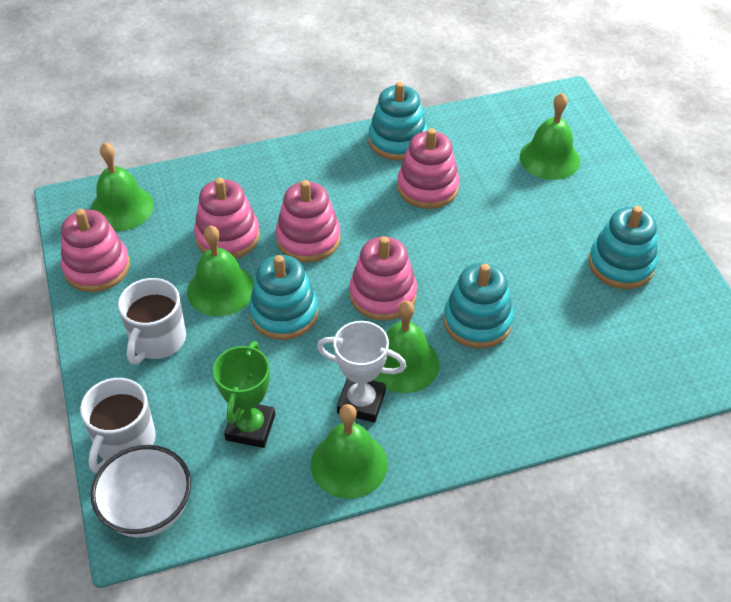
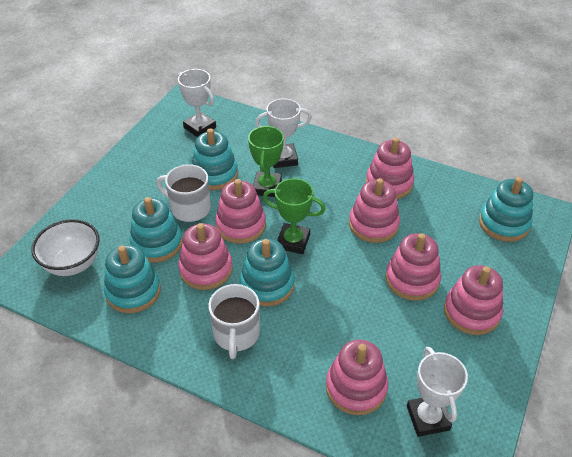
green bell: 5 -> 0
green trophy: 1 -> 2
pink stacking toy: 5 -> 7
turquoise stacking toy: 4 -> 5
white trophy: 1 -> 3

